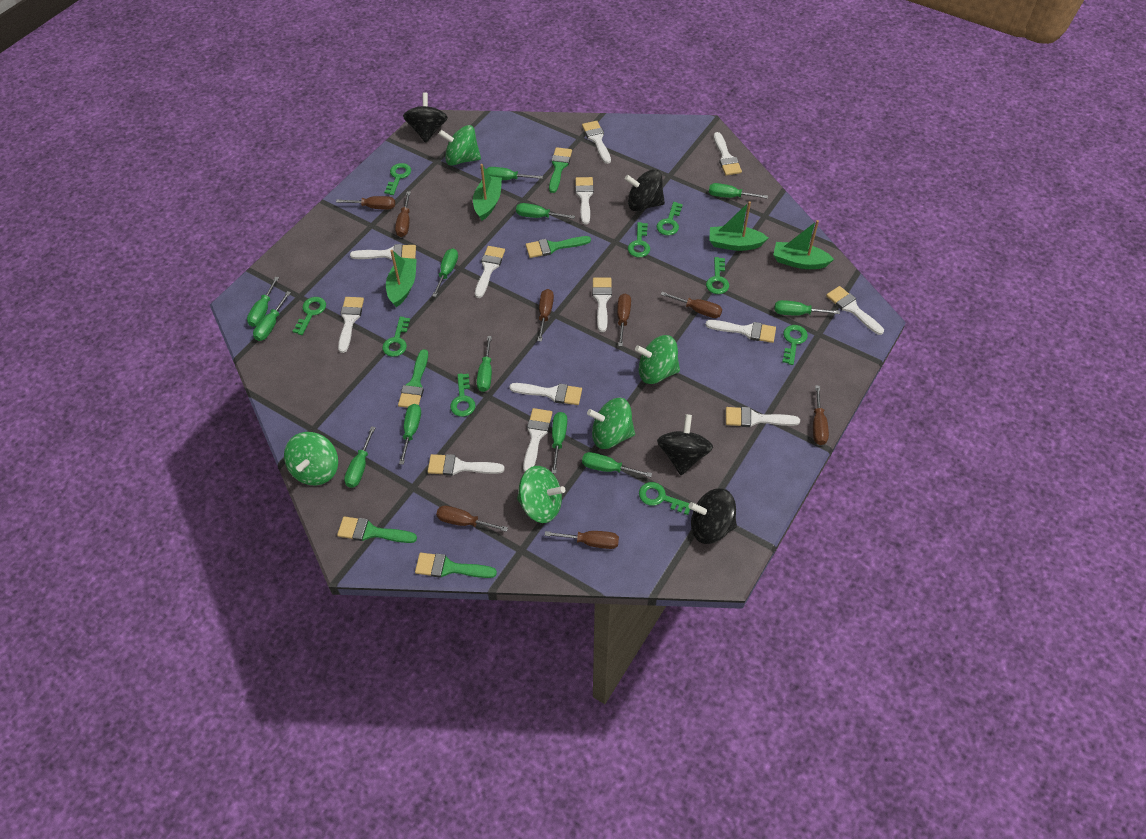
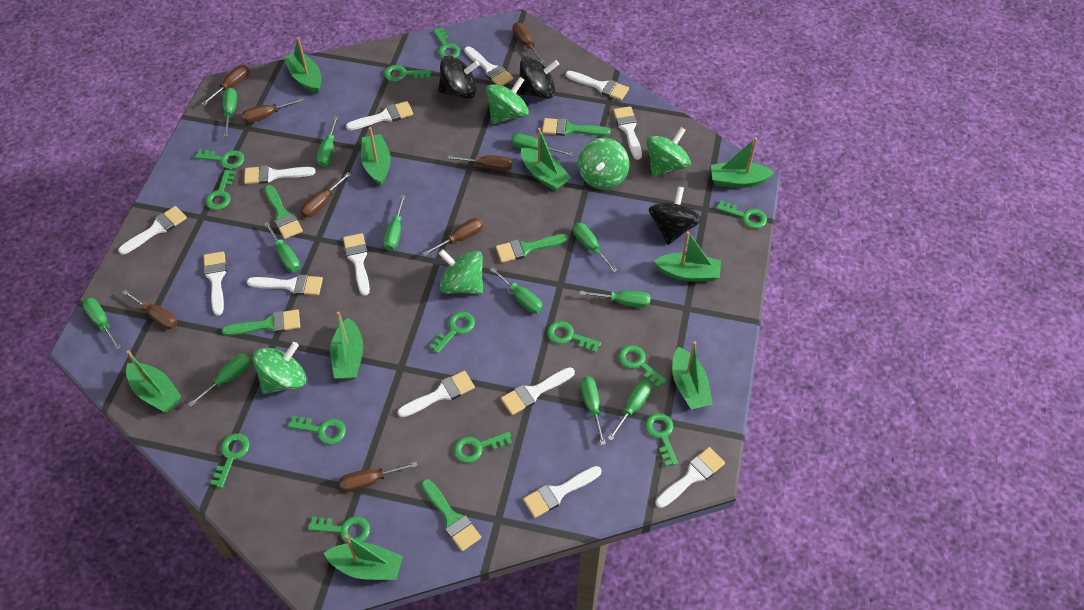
black spinning top: 4 -> 3
green boat: 4 -> 9
green key: 9 -> 13

